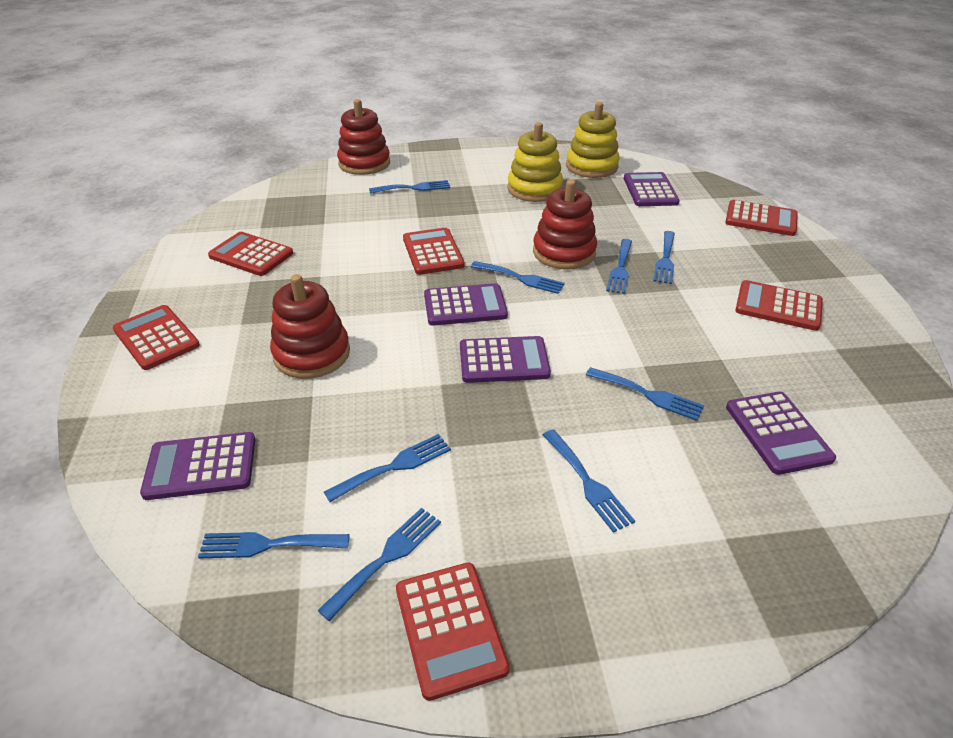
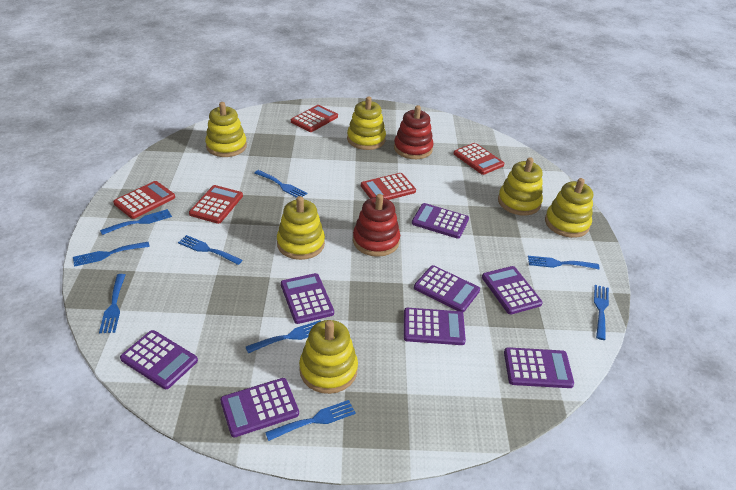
purple calculator: 5 -> 8
red calculator: 6 -> 5
red stacking toy: 3 -> 2
yellow stacking toy: 2 -> 6

